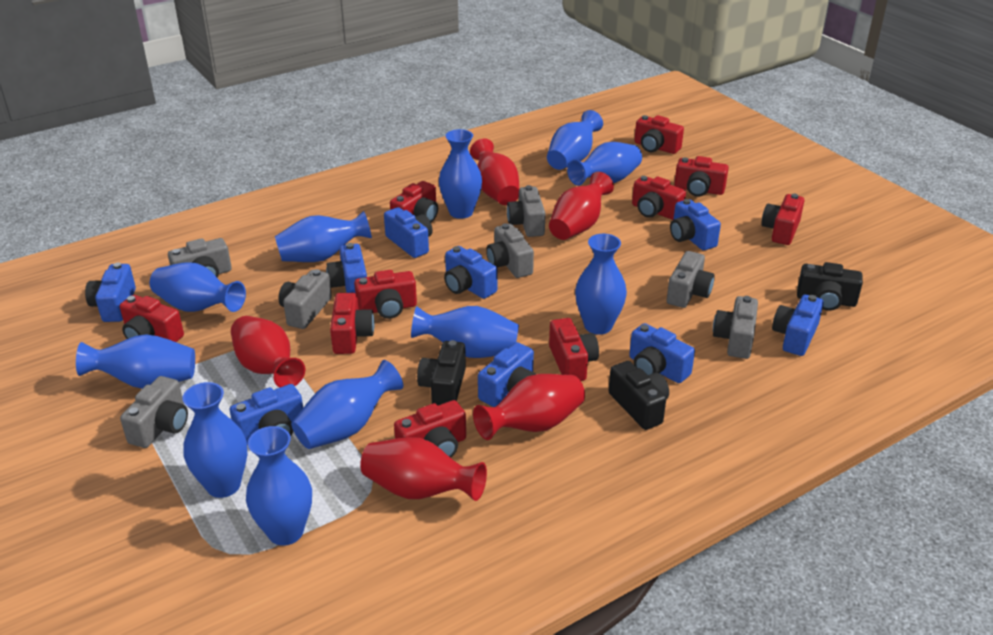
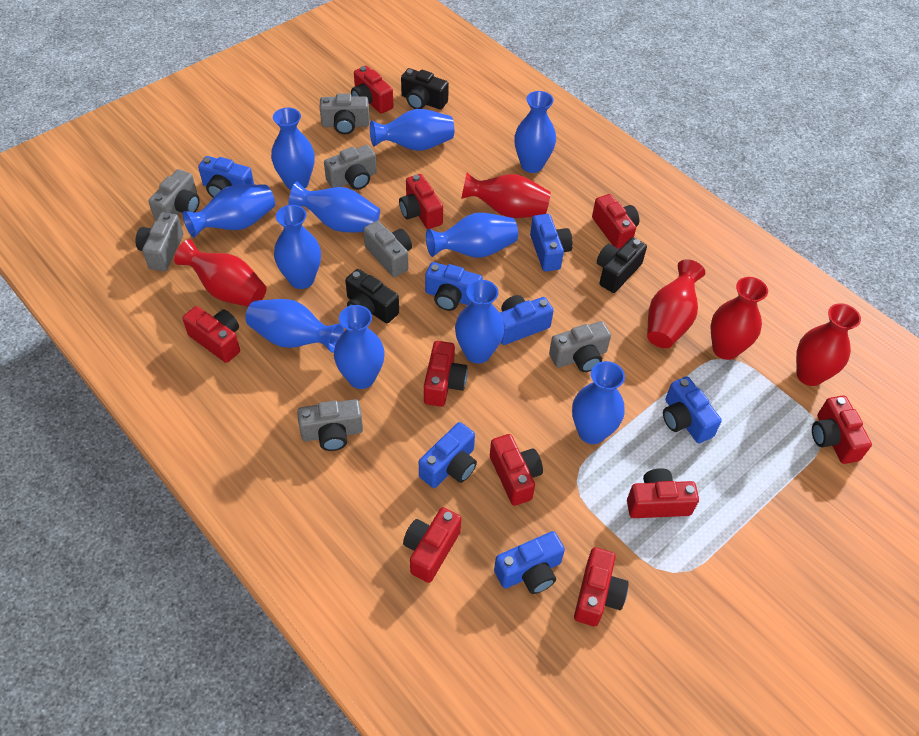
blue camera: 9 -> 7

